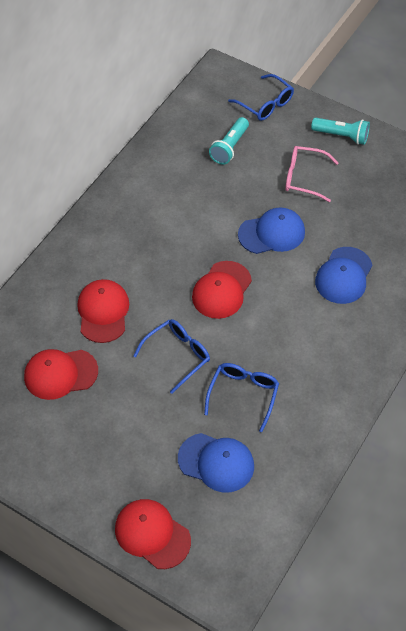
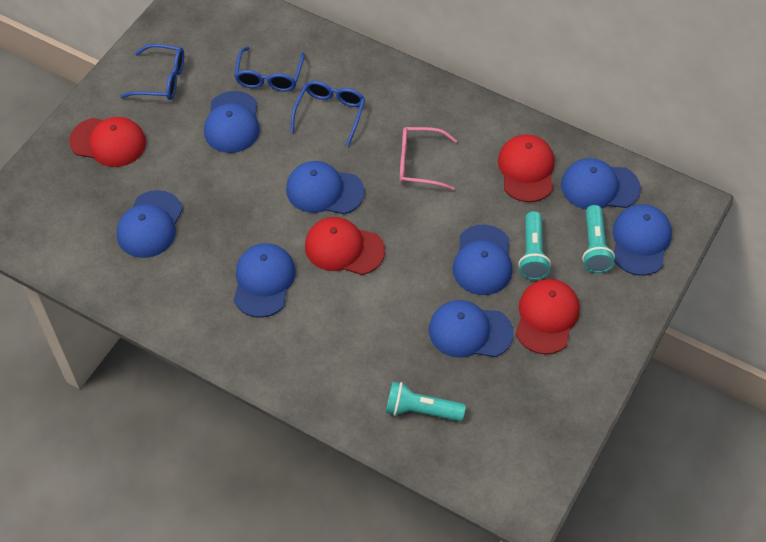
blue cap: 3 -> 8
turquoise flashlight: 2 -> 3

